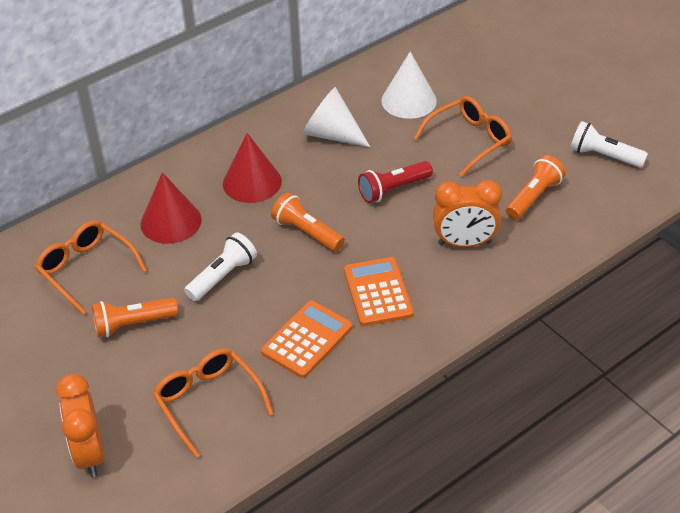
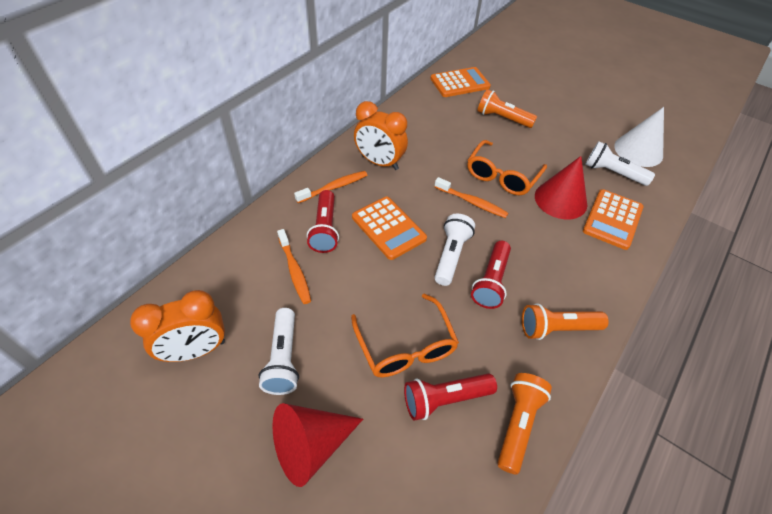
orange calculator: 2 -> 3
orange glasses: 3 -> 2
orange toothbrush: 0 -> 3
red flashlight: 1 -> 3
white cone: 2 -> 1
white flashlight: 2 -> 3

